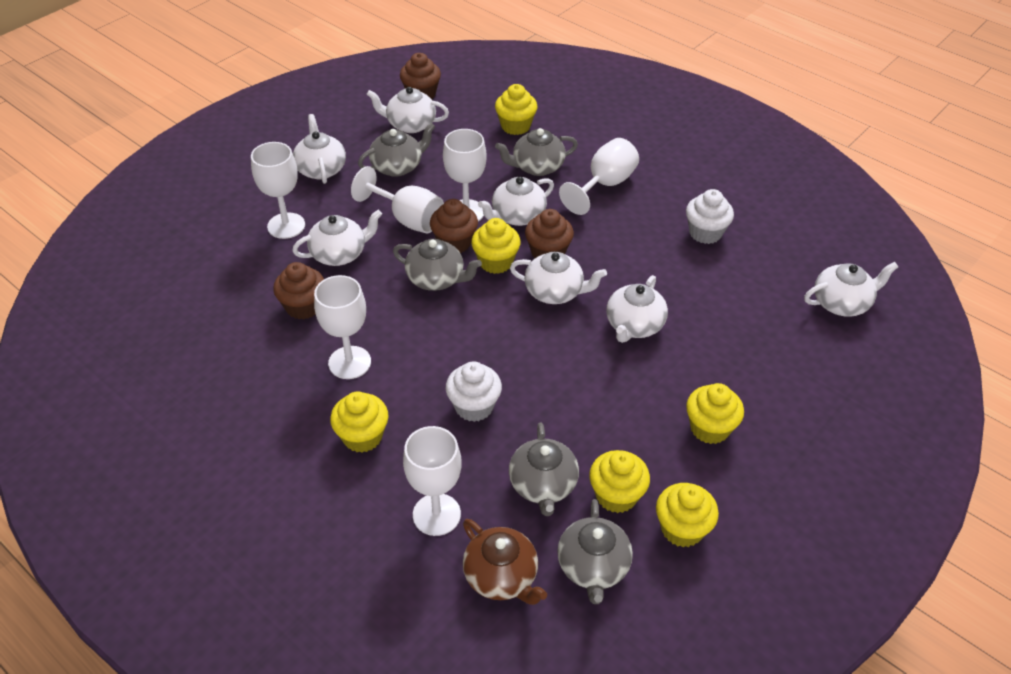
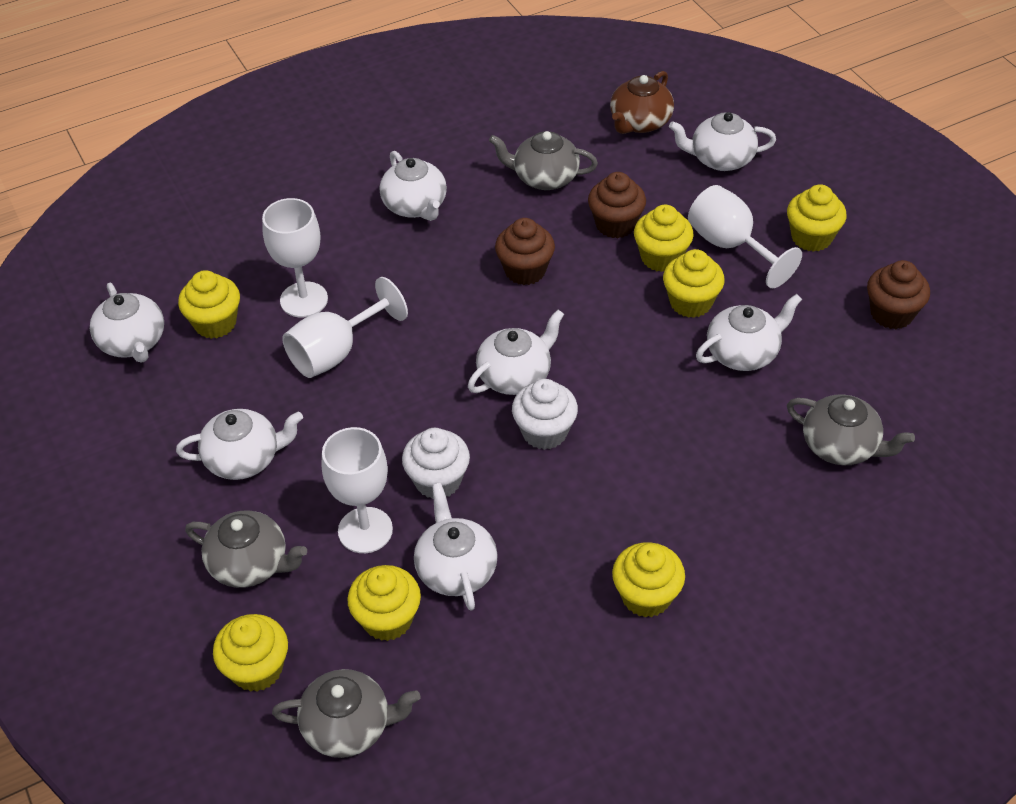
brown cupcake: 4 -> 3
grey teapot: 5 -> 4
white goblet: 6 -> 4
yellow cupcake: 6 -> 7

